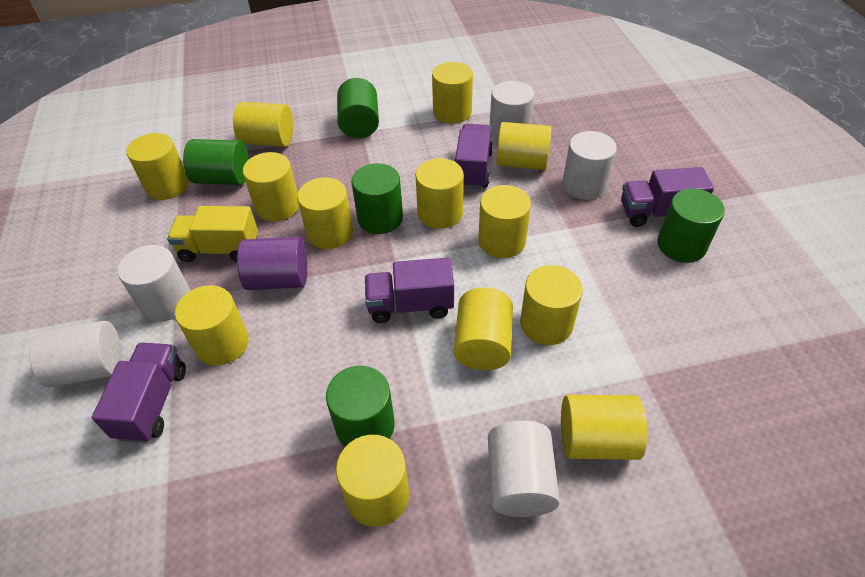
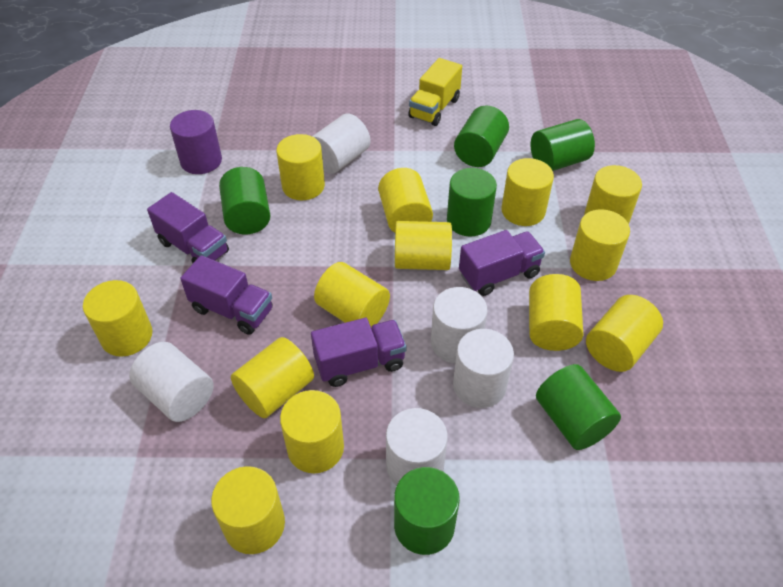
green cylinder: 5 -> 6

